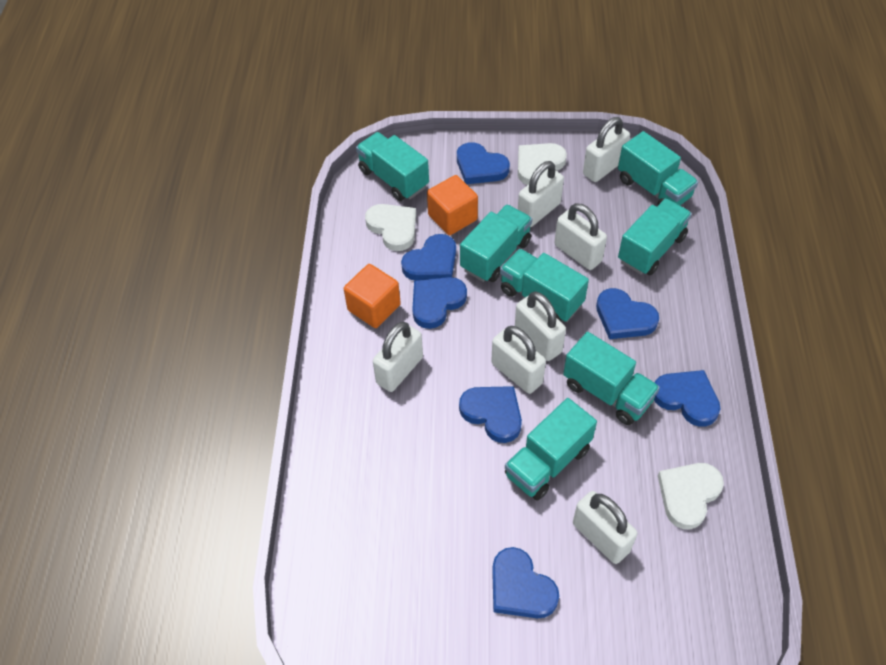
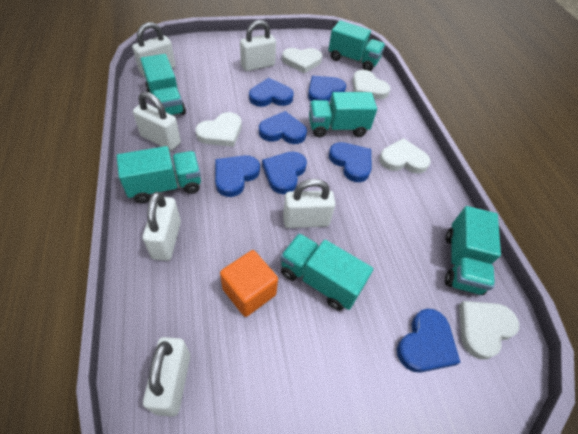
orange cube: 2 -> 1
turquoise truck: 7 -> 6
white heart: 3 -> 5
white padlock: 7 -> 6

